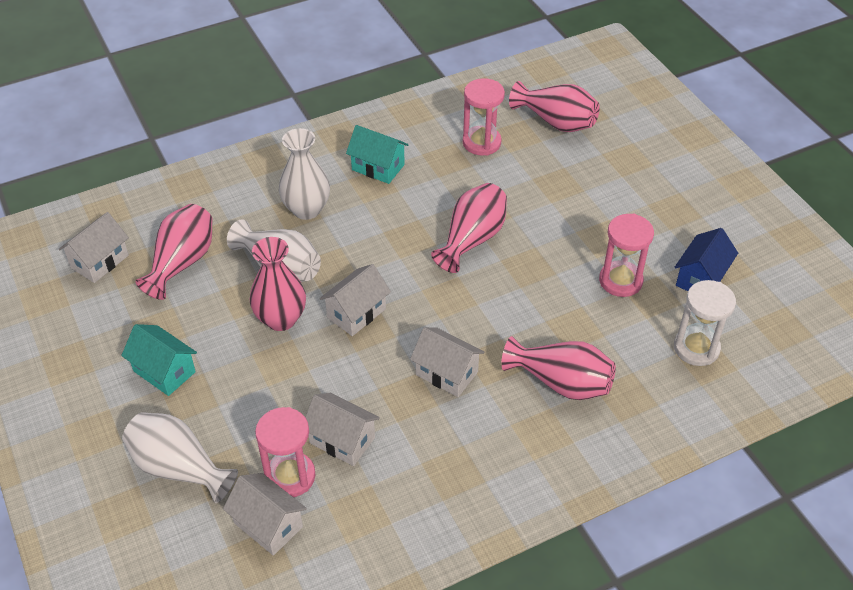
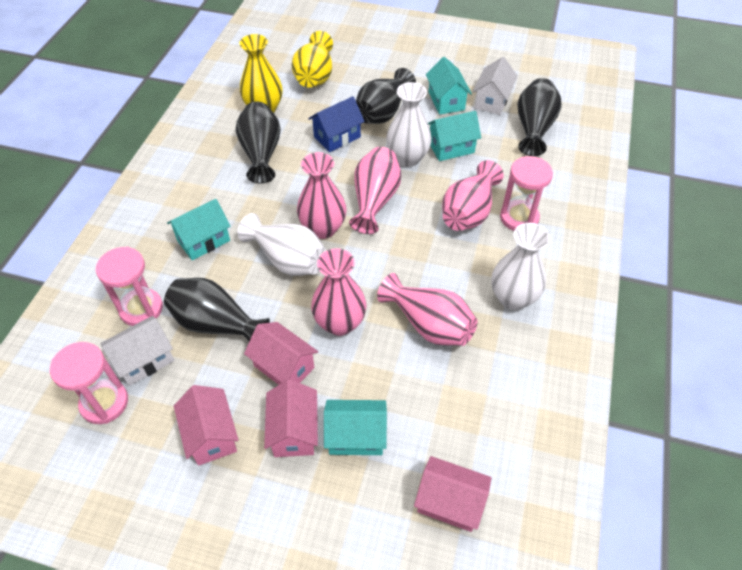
black vase: 0 -> 4
pink house: 0 -> 4
turquoise house: 2 -> 4
white hourglass: 1 -> 0
white house: 5 -> 2
yellow vase: 0 -> 2

